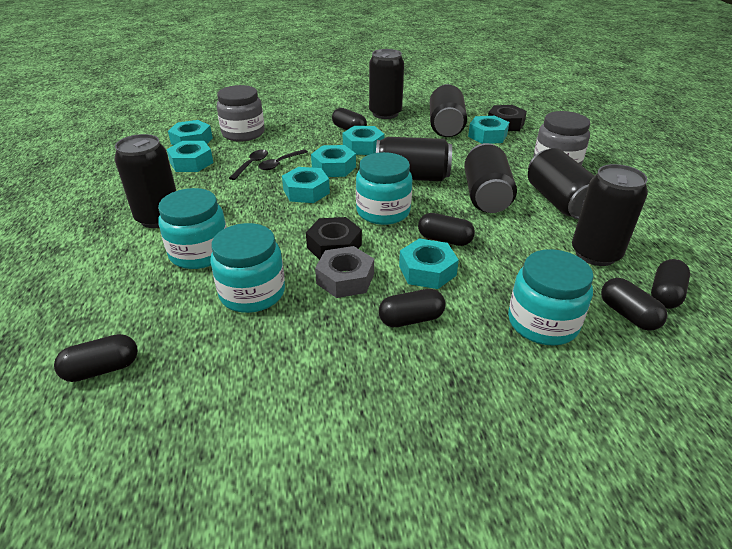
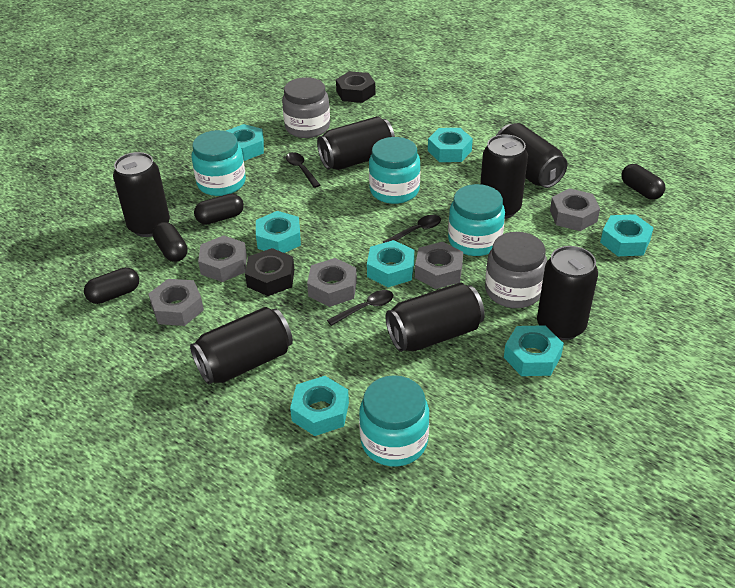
black capsule: 6 -> 4
black spoon: 2 -> 3
grey nut: 1 -> 5

